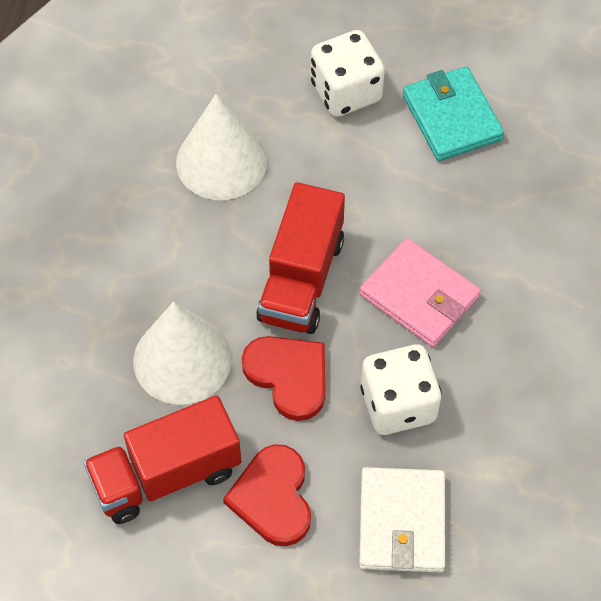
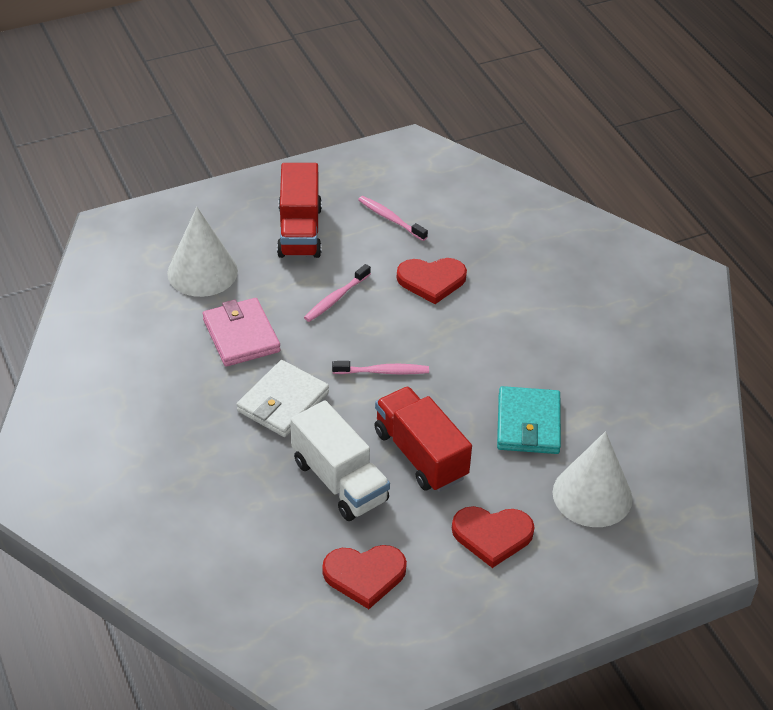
pink toothbrush: 0 -> 3
red heart: 2 -> 3
white dice: 2 -> 0
white truck: 0 -> 1

